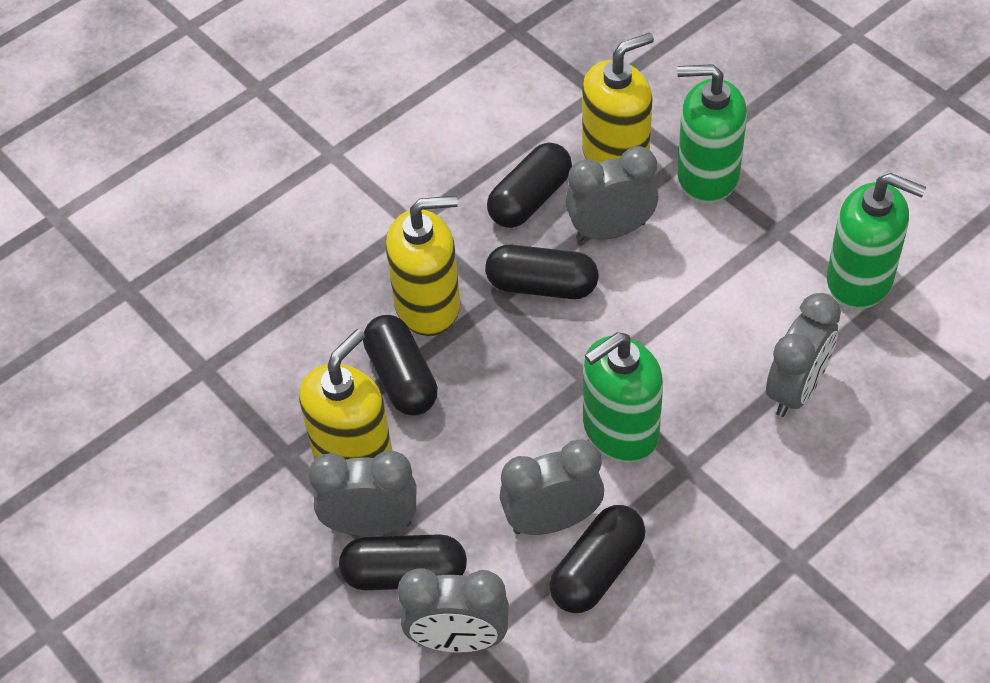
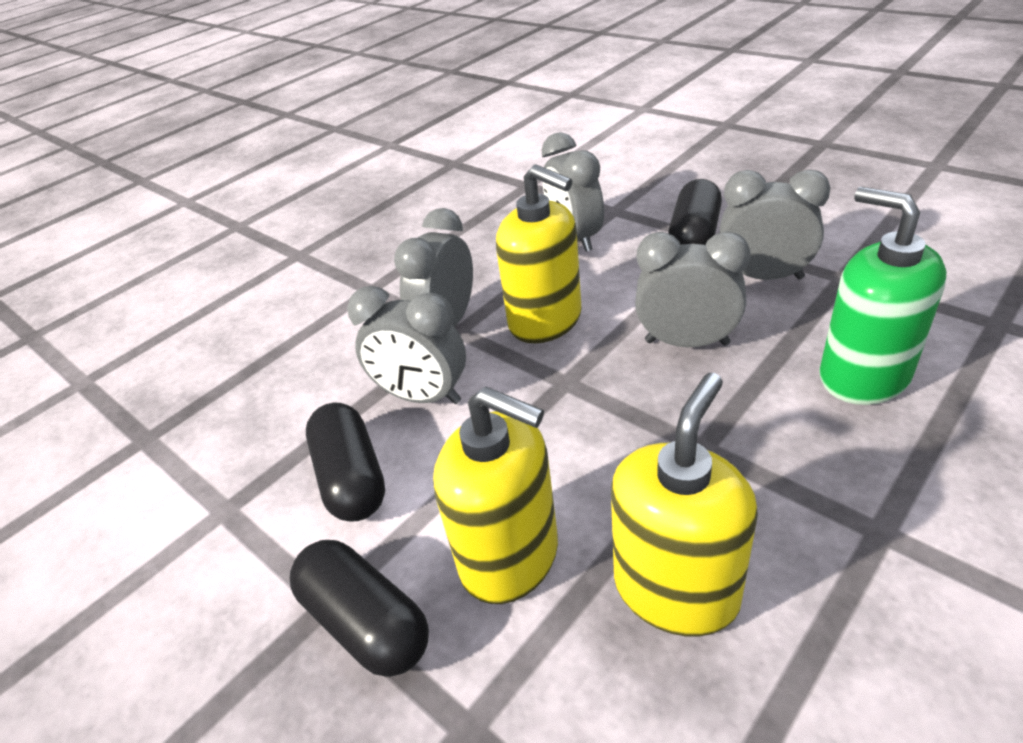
black capsule: 5 -> 3
green soap dispenser: 3 -> 1

